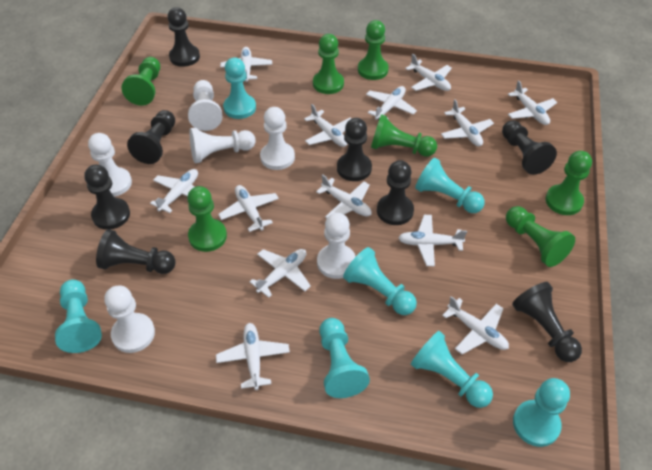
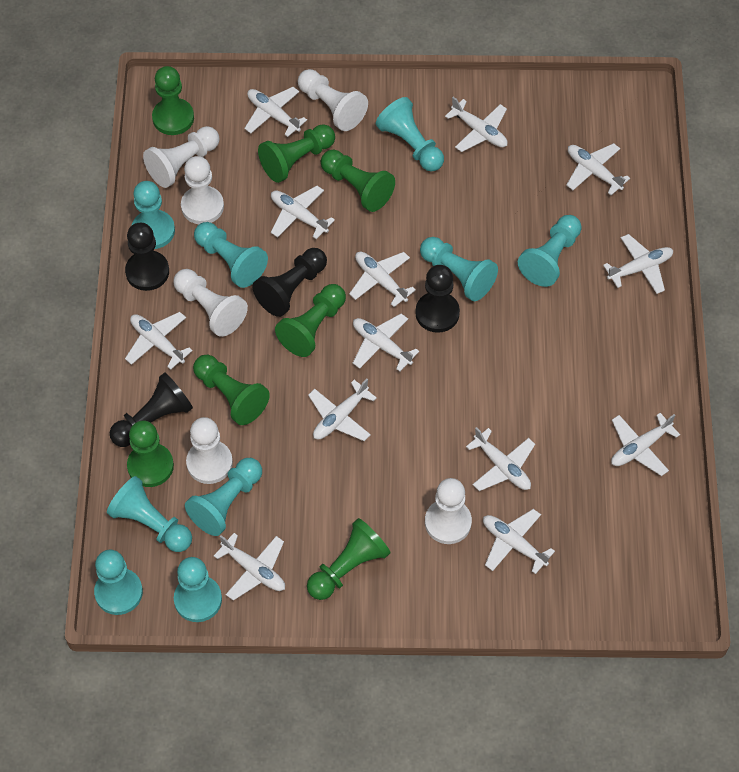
black pawn: 8 -> 4
turquoise pawn: 7 -> 9

